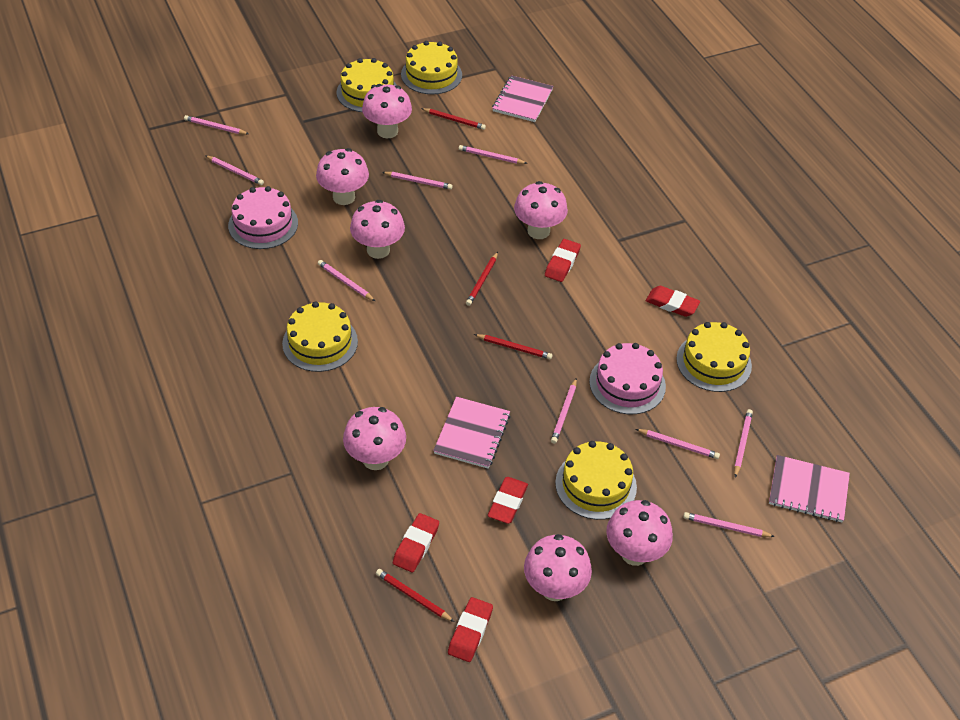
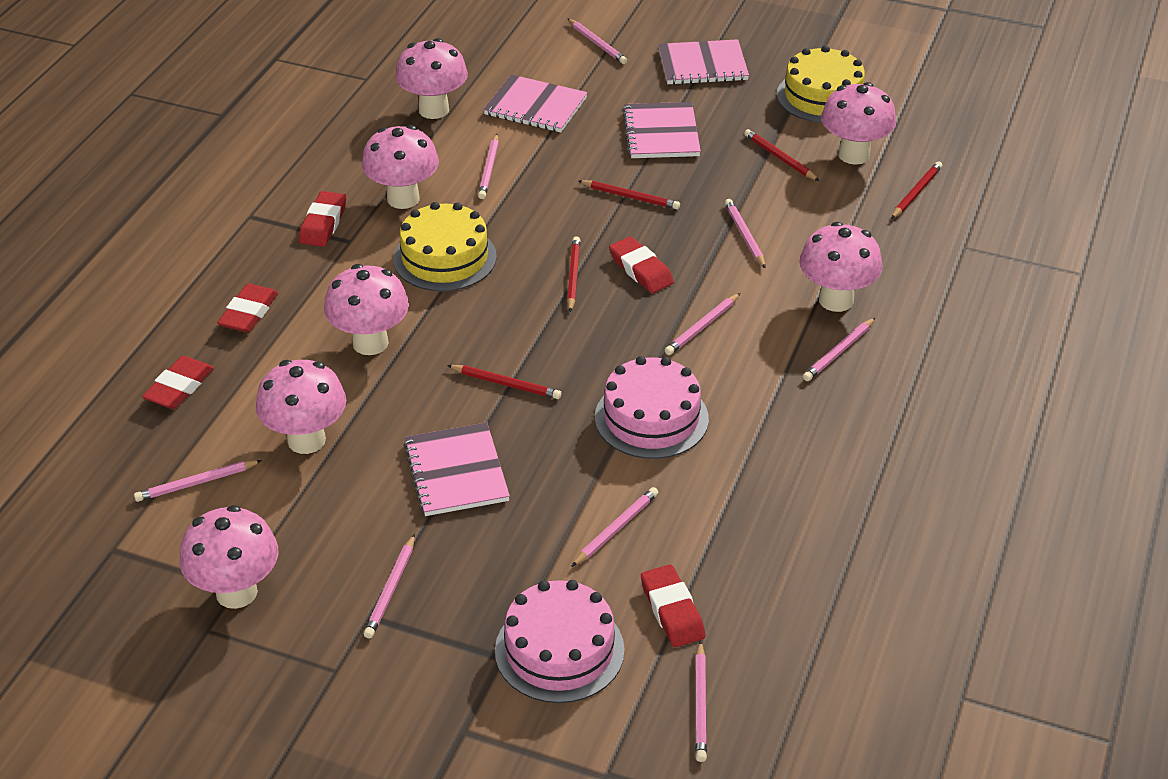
pink notebook: 3 -> 4
red pencil: 4 -> 5
yellow cake: 5 -> 2

